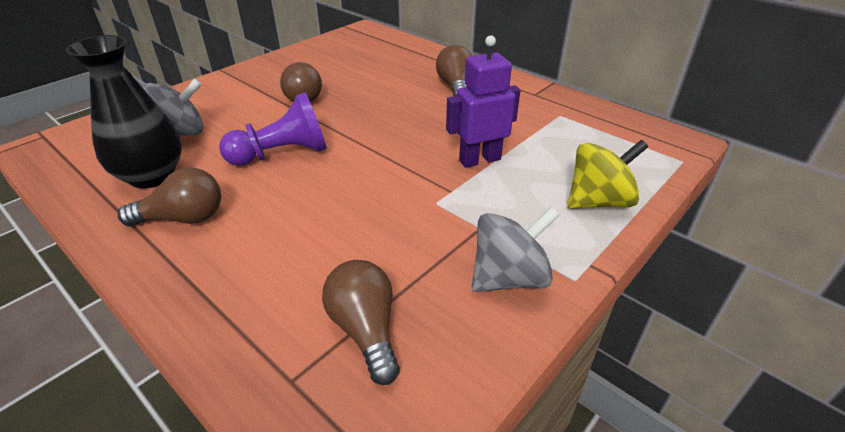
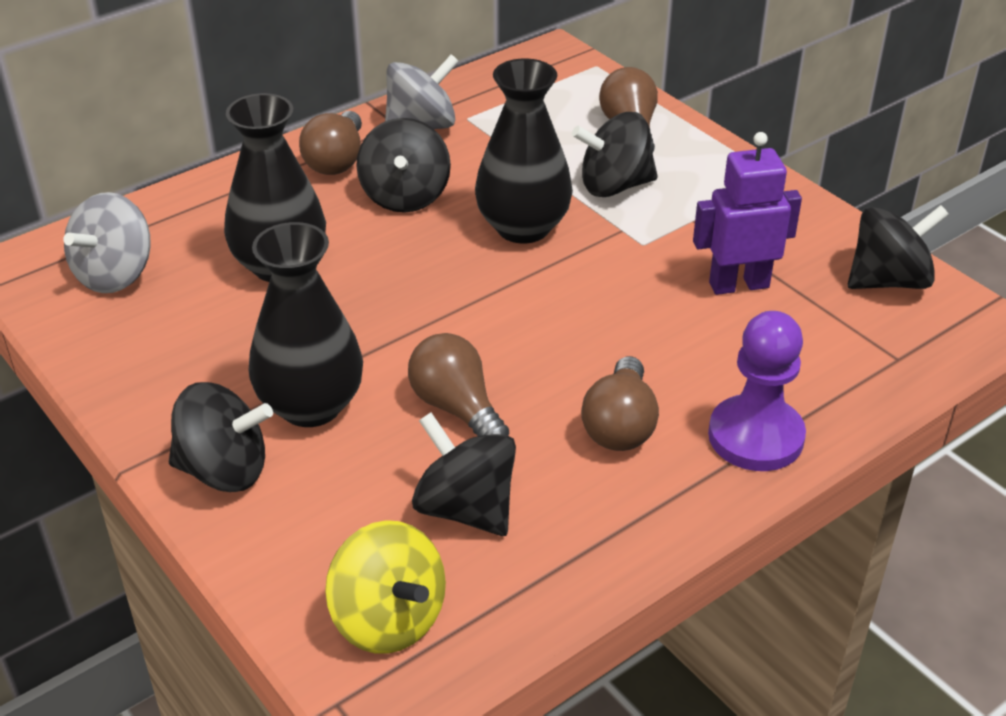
black spinning top: 0 -> 5
black vase: 1 -> 3

